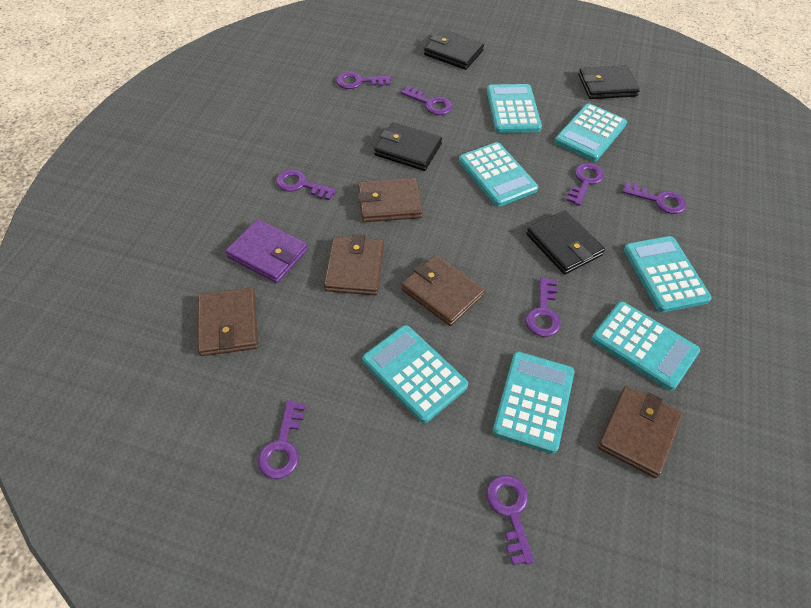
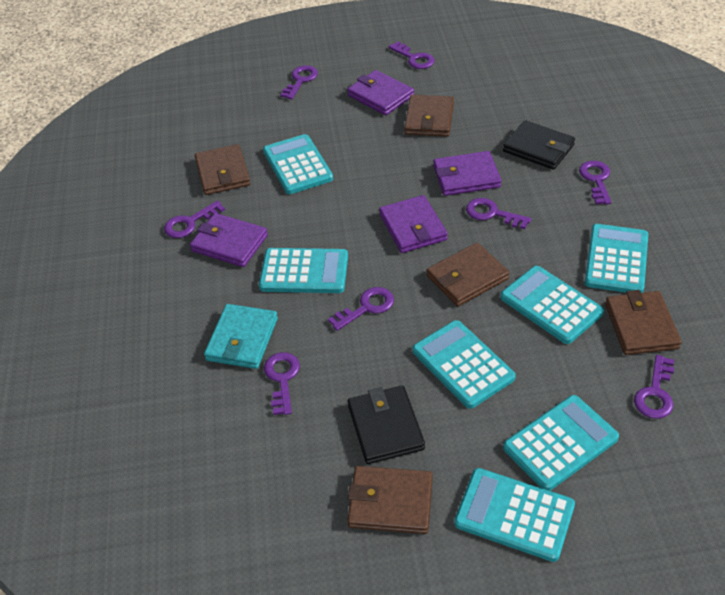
black wallet: 4 -> 2
purple wallet: 1 -> 4
turquoise wallet: 0 -> 1

